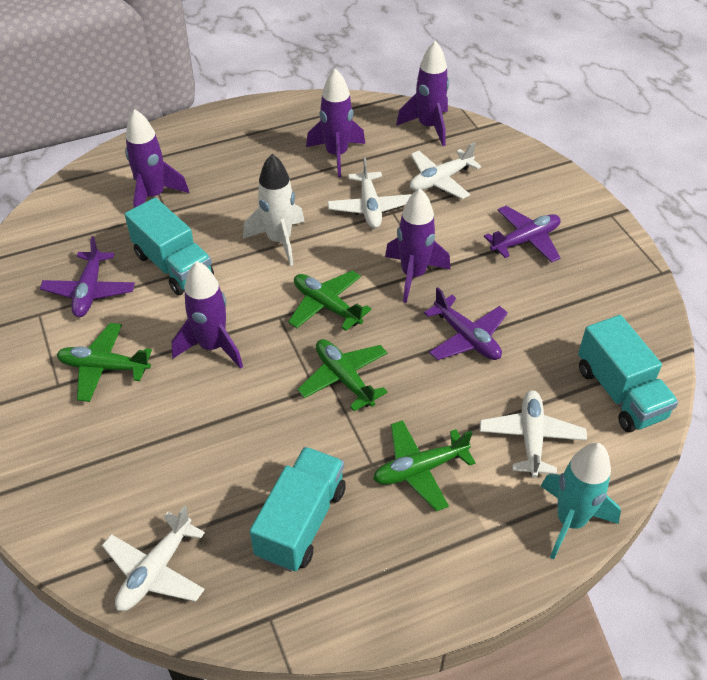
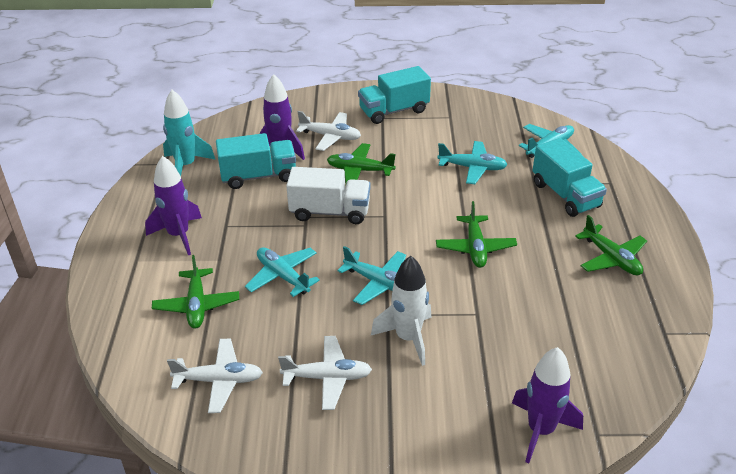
purple plane: 3 -> 0
purple rocket: 5 -> 3
turquoise plane: 0 -> 4
white plane: 4 -> 3
white truck: 0 -> 1

